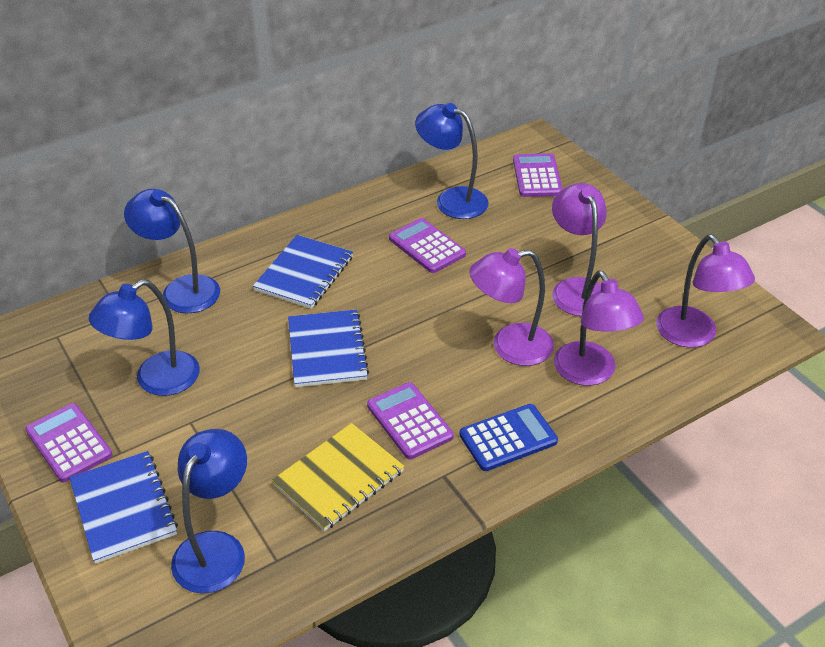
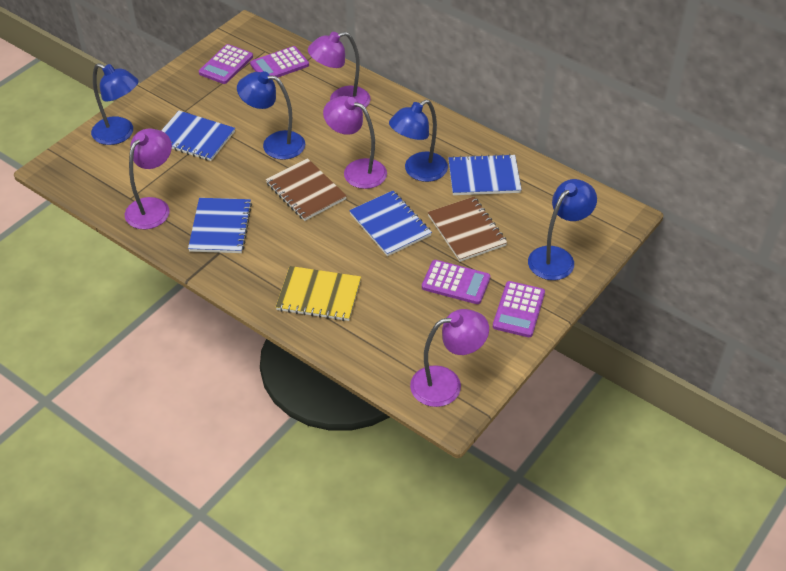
blue calculator: 1 -> 0
blue notebook: 3 -> 4
brown notebook: 0 -> 2

